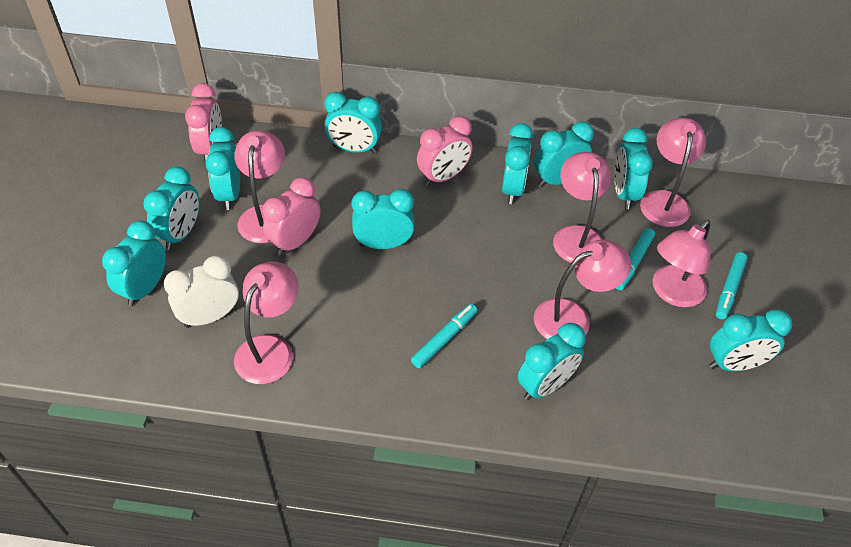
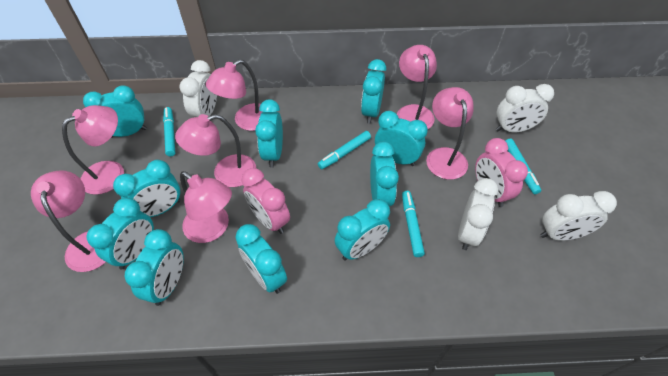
pink clock: 3 -> 2
pink lamp: 6 -> 7
turquoise marker: 3 -> 4
white clock: 1 -> 4

